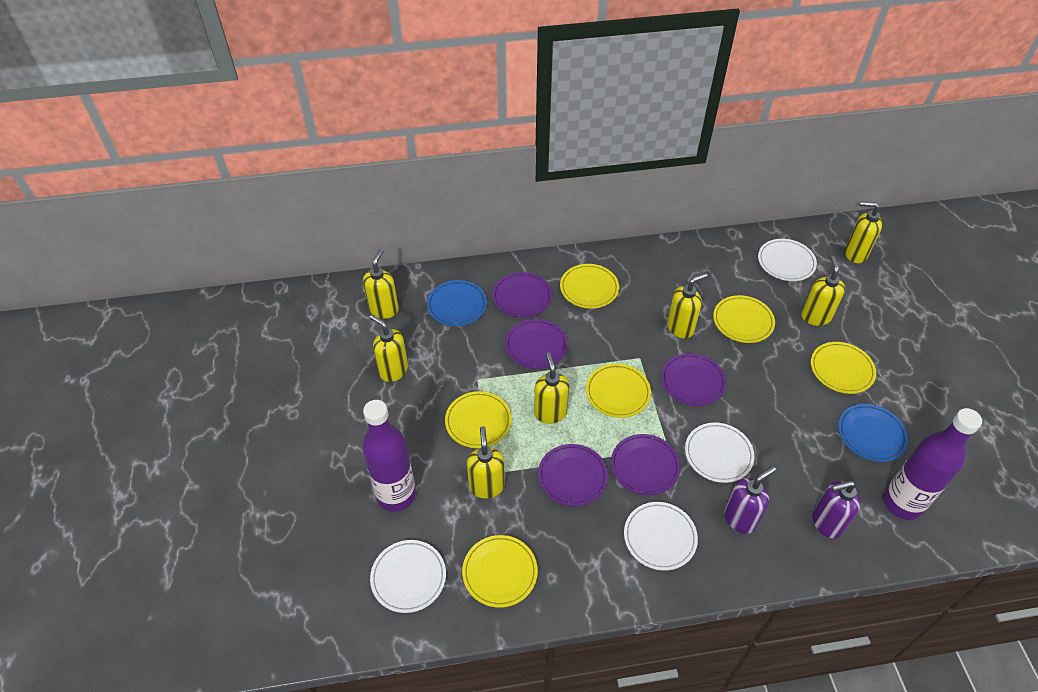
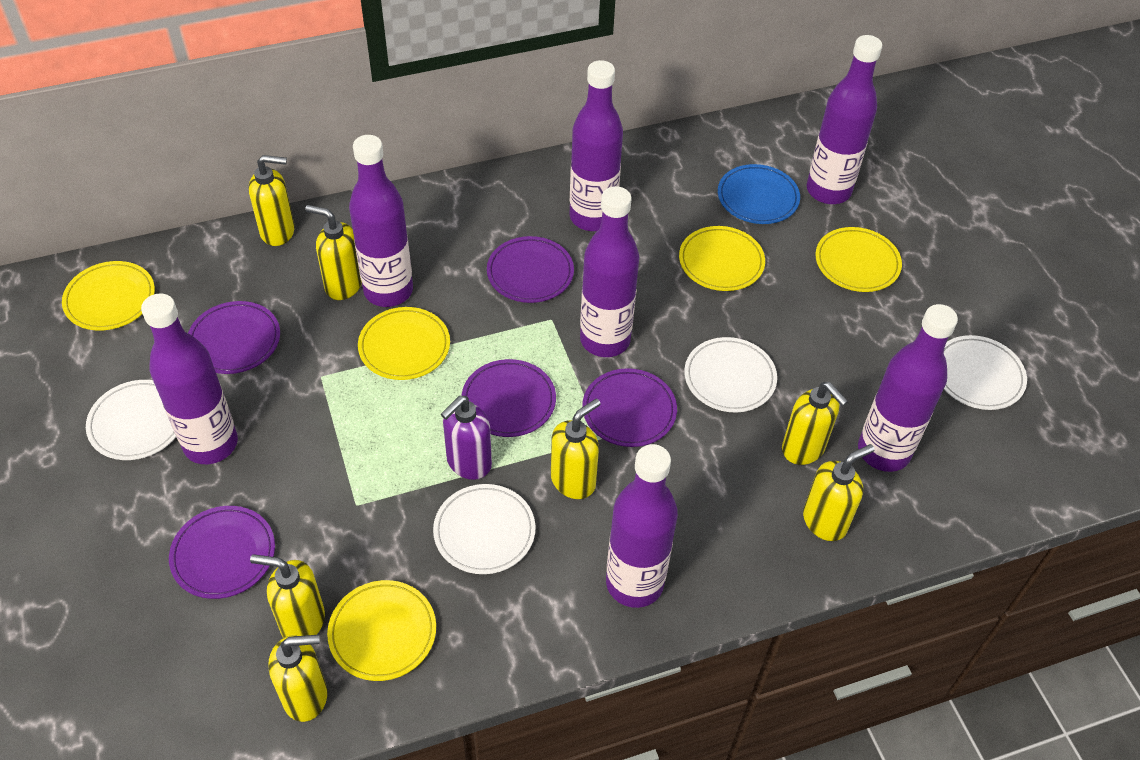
blue plate: 2 -> 1
purple bottle: 2 -> 7
purple soap dispenser: 2 -> 1
yellow plate: 6 -> 5

